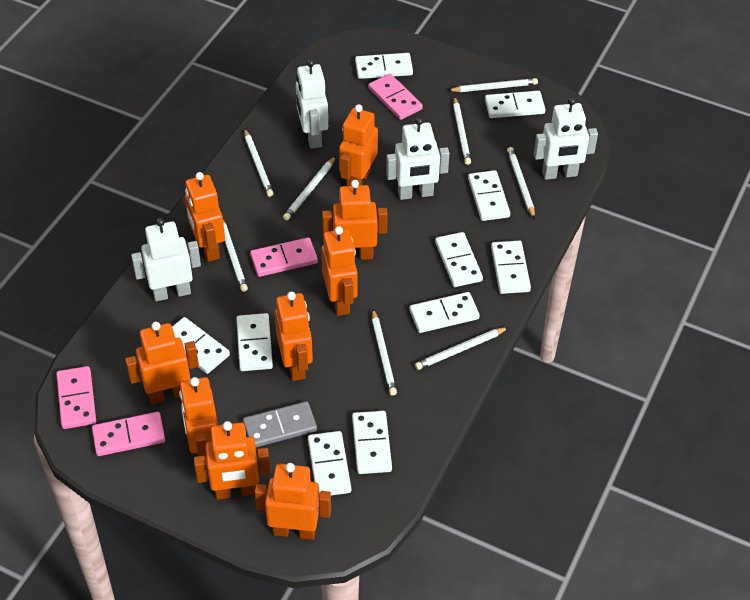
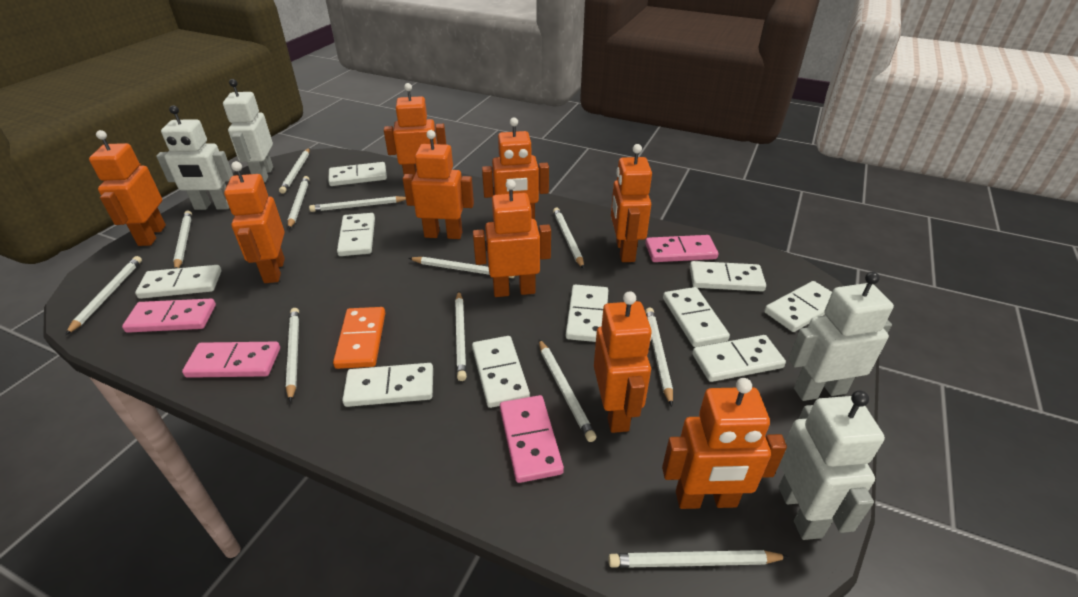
grey domino: 1 -> 0
orange domino: 0 -> 1
white pencil: 8 -> 12

